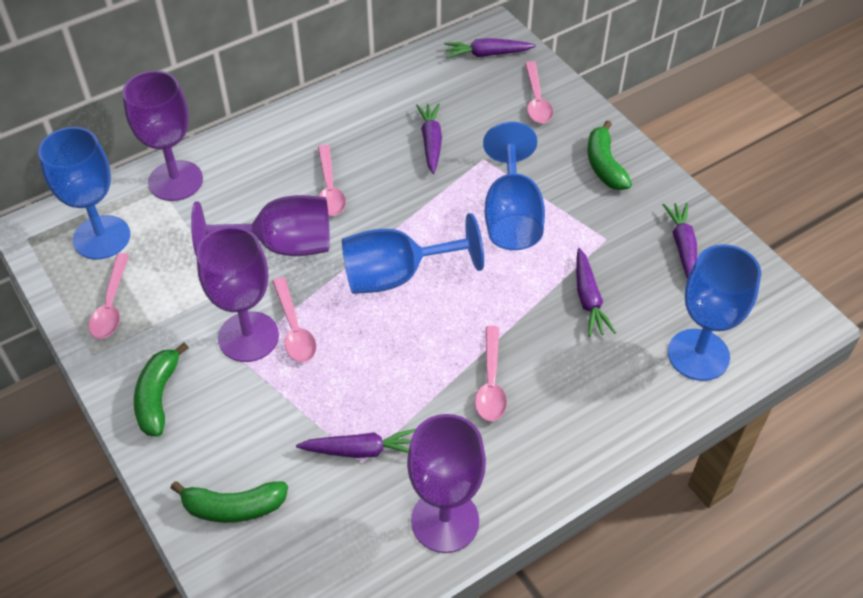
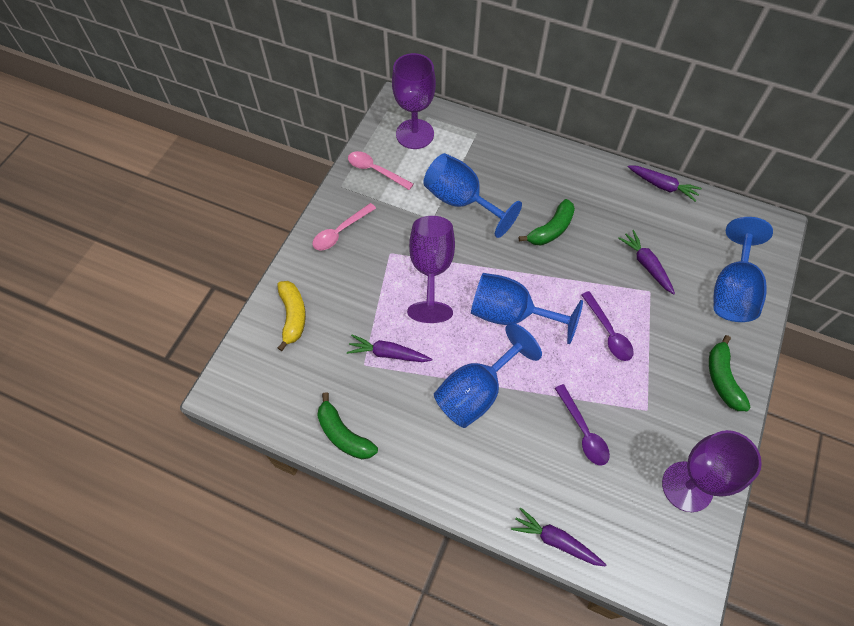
pink spoon: 5 -> 2
purple carrot: 5 -> 4
purple goblet: 4 -> 3
purple spoon: 0 -> 2
yellow banana: 0 -> 1

